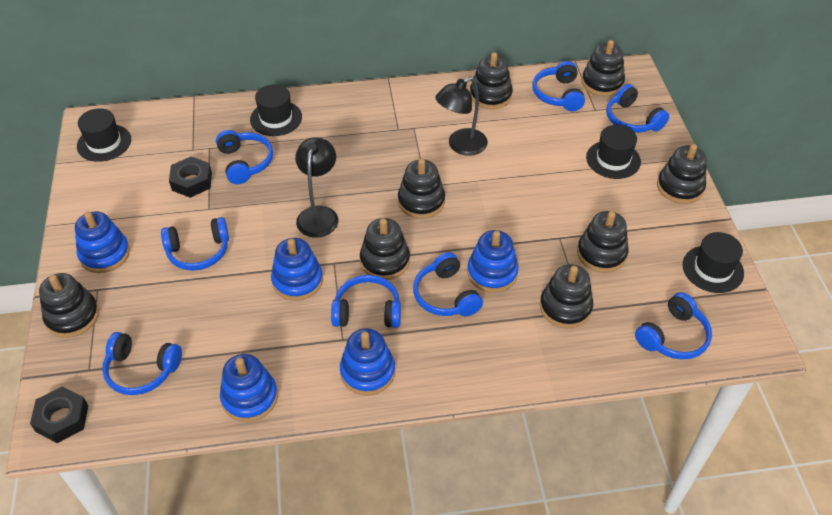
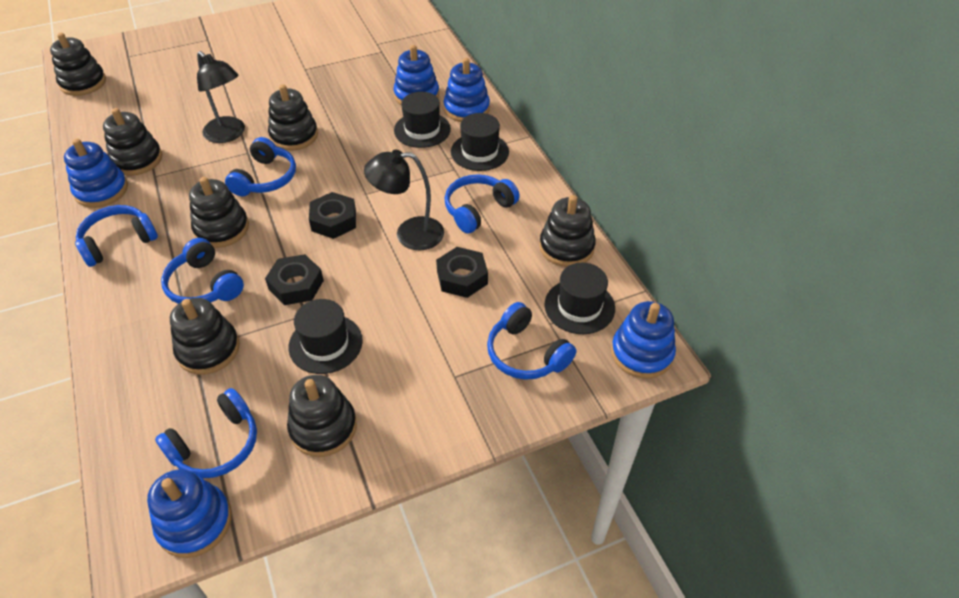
black nut: 2 -> 3
black stacking toy: 8 -> 7
blue headphones: 8 -> 6

